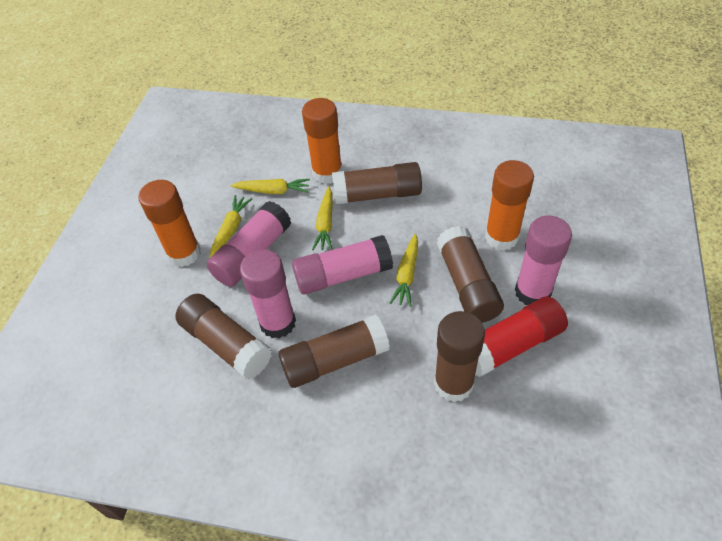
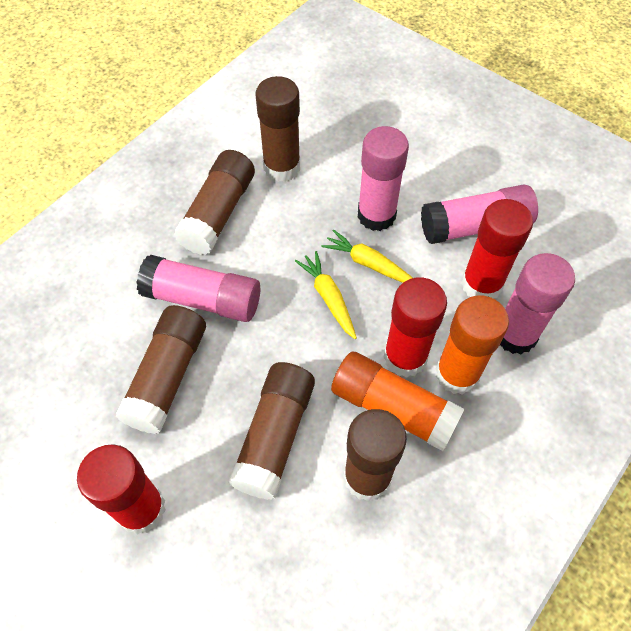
orange glue stick: 3 -> 2
red glue stick: 1 -> 3
yellow carrot: 4 -> 2

